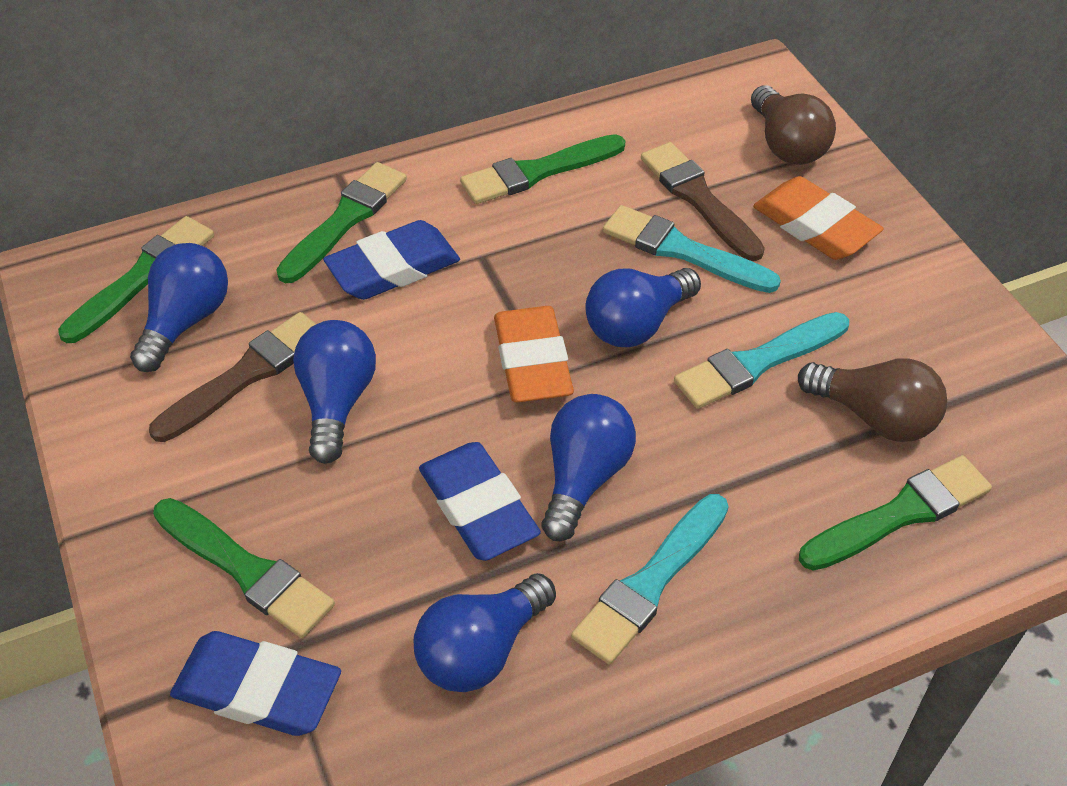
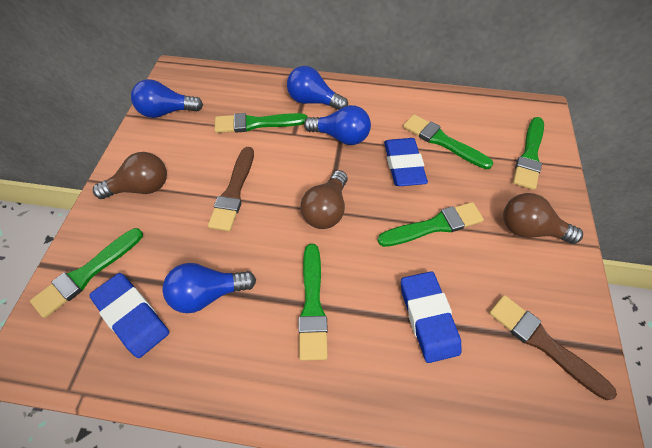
blue light bulb: 5 -> 4
brown light bulb: 2 -> 3
green brush: 5 -> 6
orange eraser: 2 -> 0
turquoise brush: 3 -> 0

